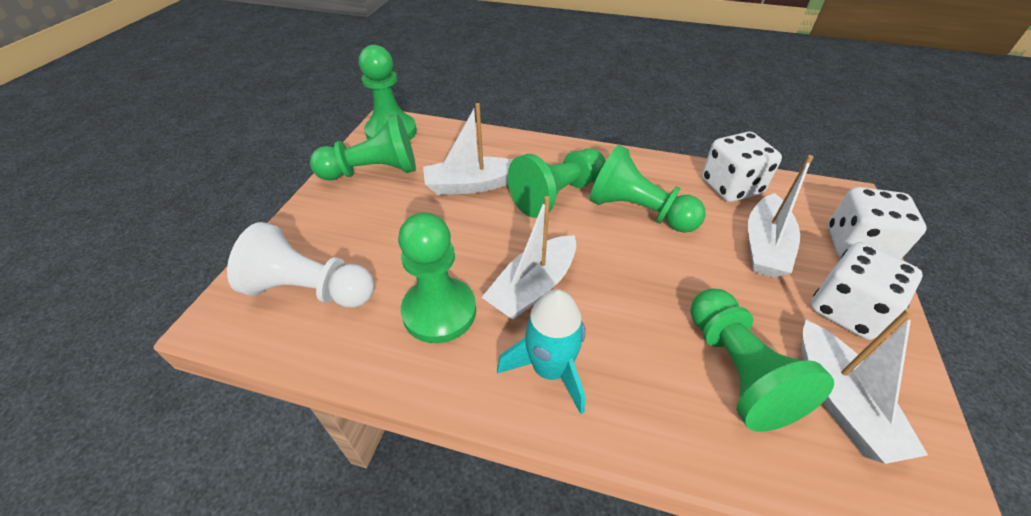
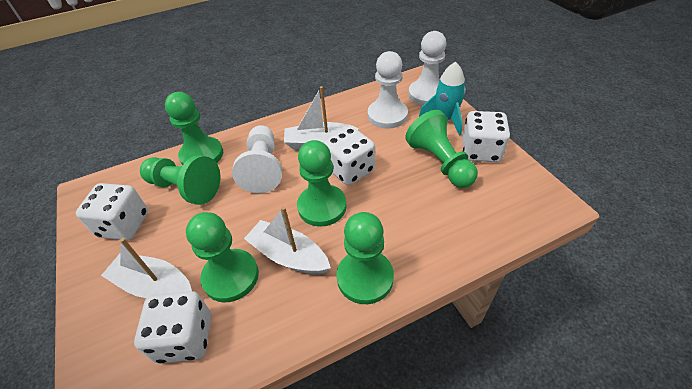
white boat: 4 -> 3
white dice: 3 -> 4
white pawn: 1 -> 3

